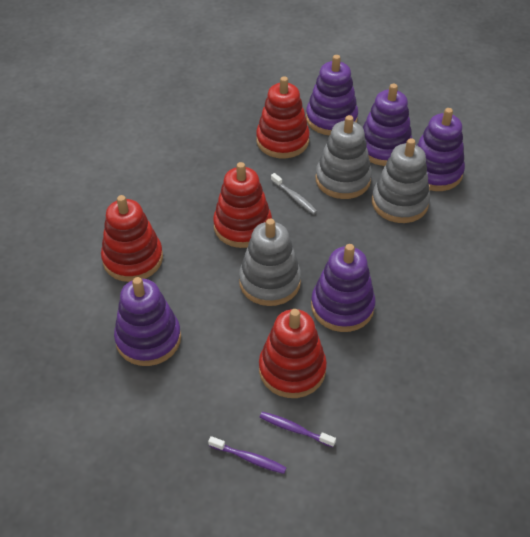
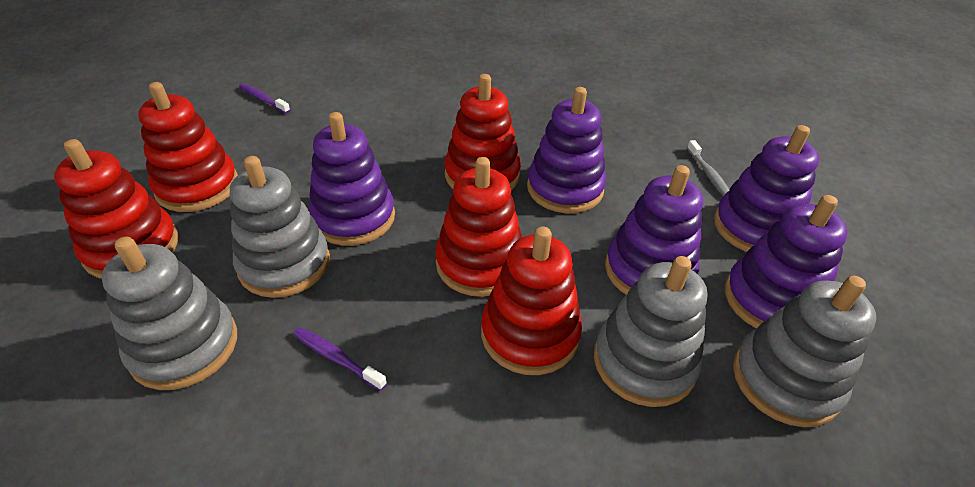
grey stacking toy: 3 -> 4
red stacking toy: 4 -> 5

